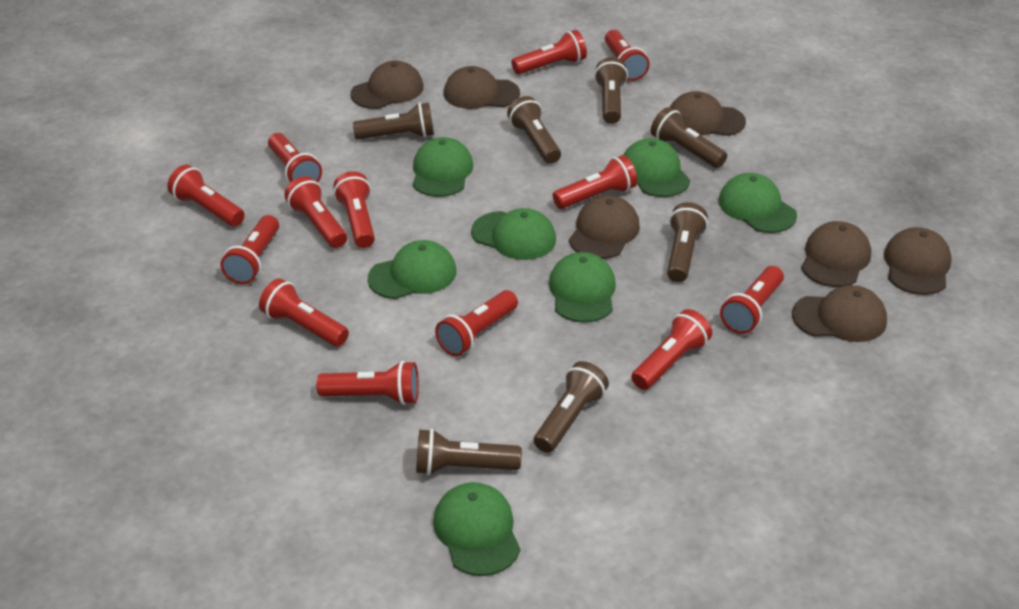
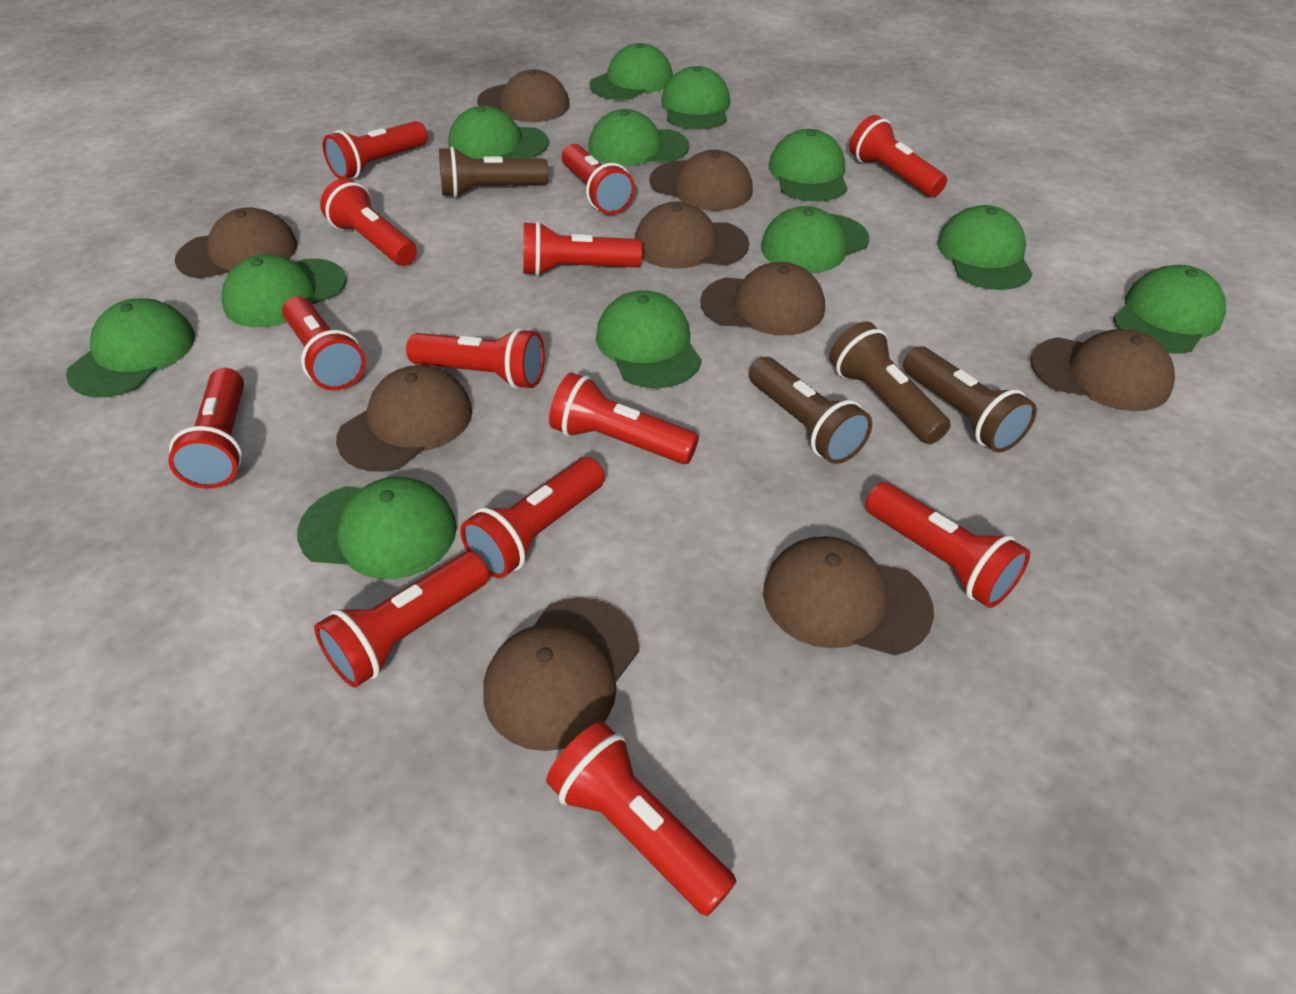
brown cap: 7 -> 9
brown flashlight: 7 -> 4
green cap: 7 -> 12

